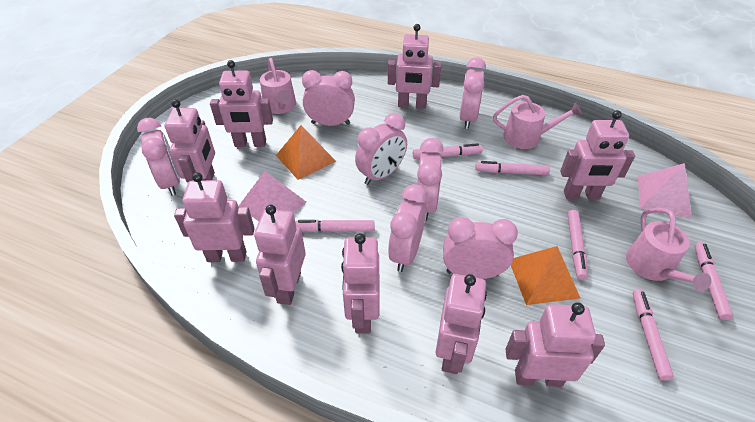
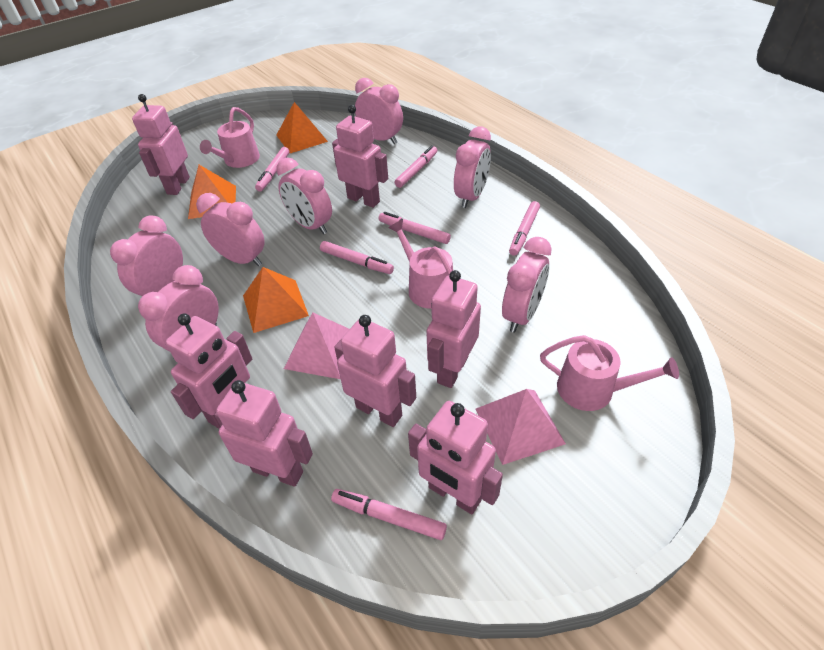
orange pyramid: 2 -> 3
pink robot: 9 -> 7

